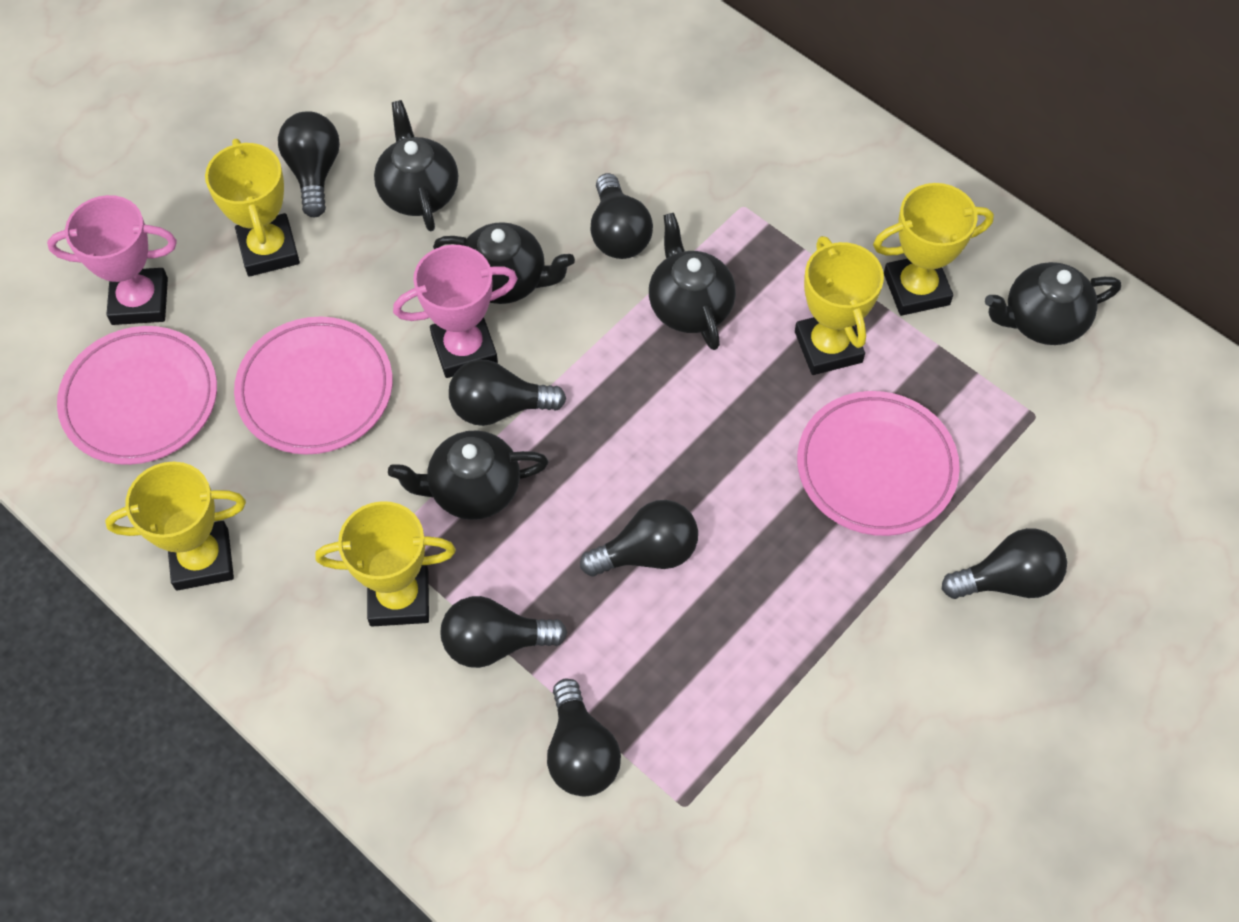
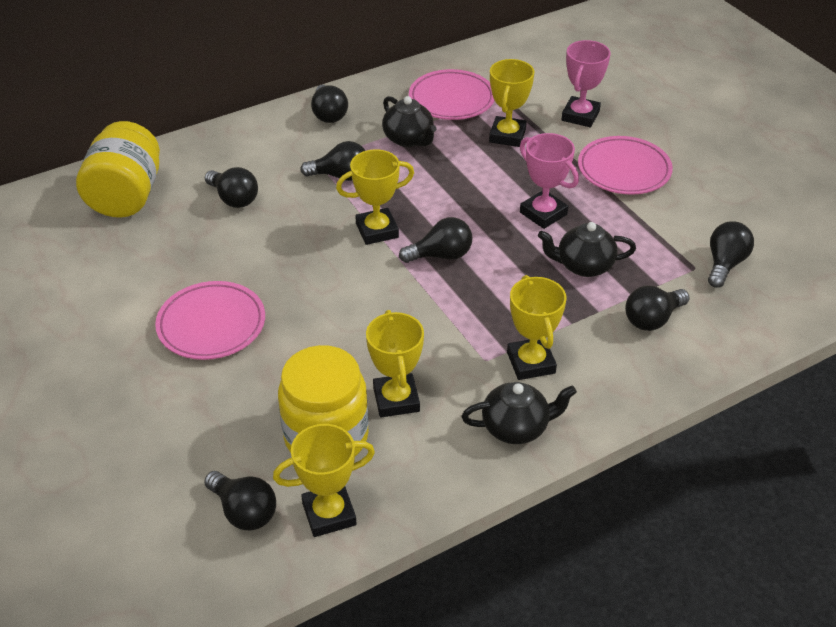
black teapot: 5 -> 3
yellow jar: 0 -> 2

